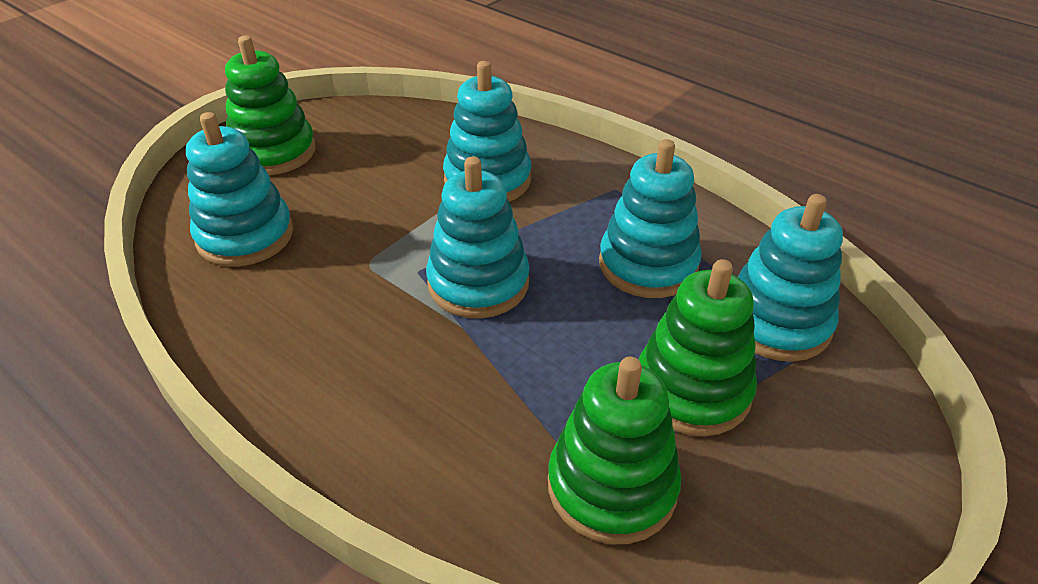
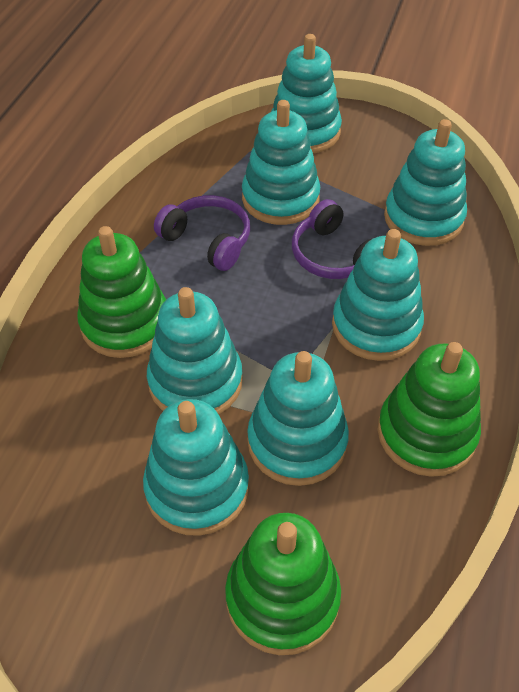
purple headphones: 0 -> 2
turquoise stacking toy: 5 -> 7

